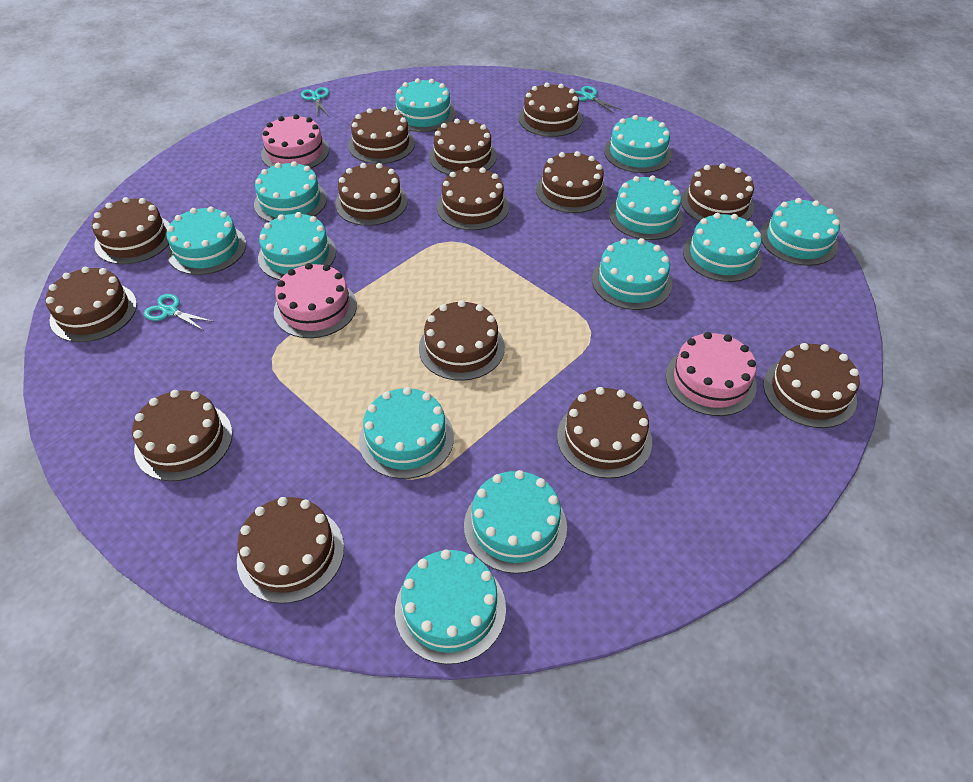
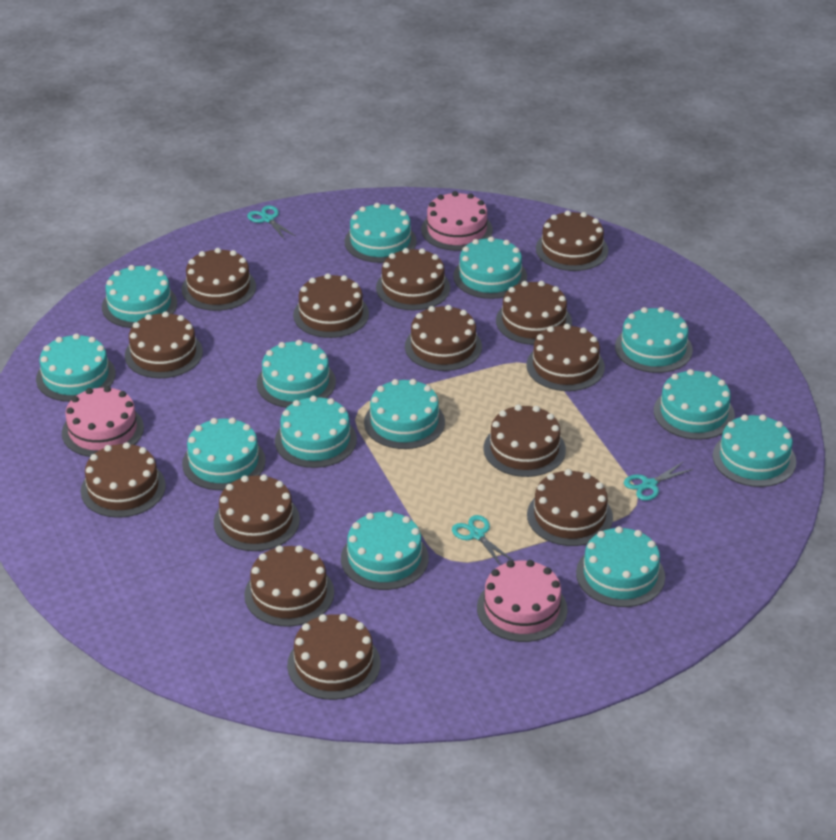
turquoise cake: 12 -> 13

